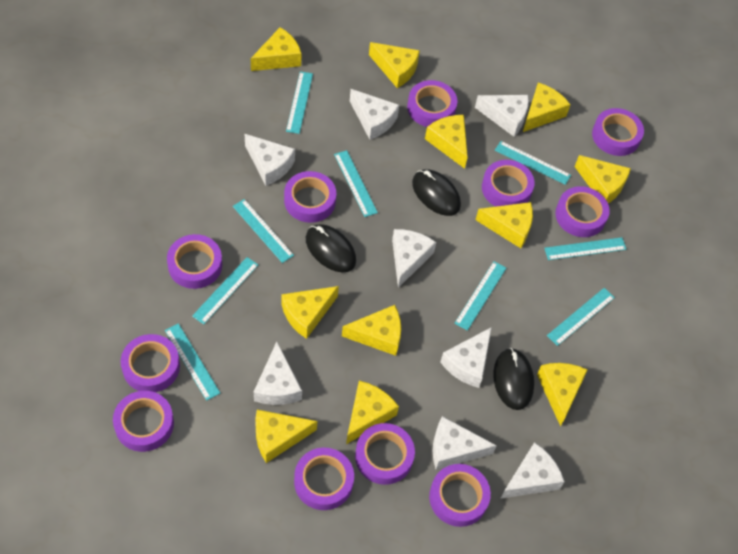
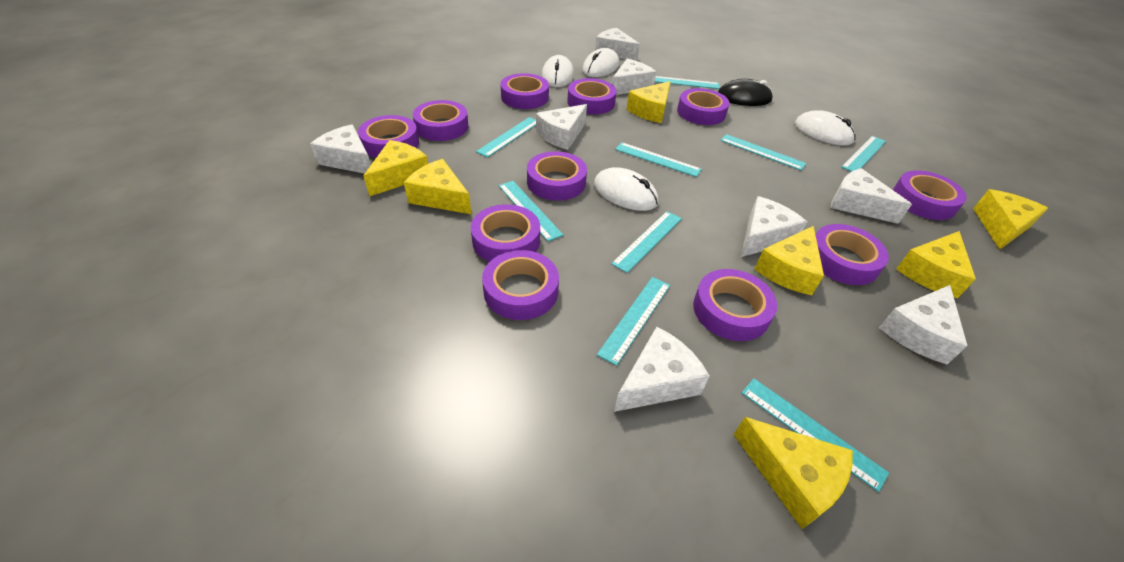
black mouse: 3 -> 1
white mouse: 0 -> 4
yellow cheese: 11 -> 7

